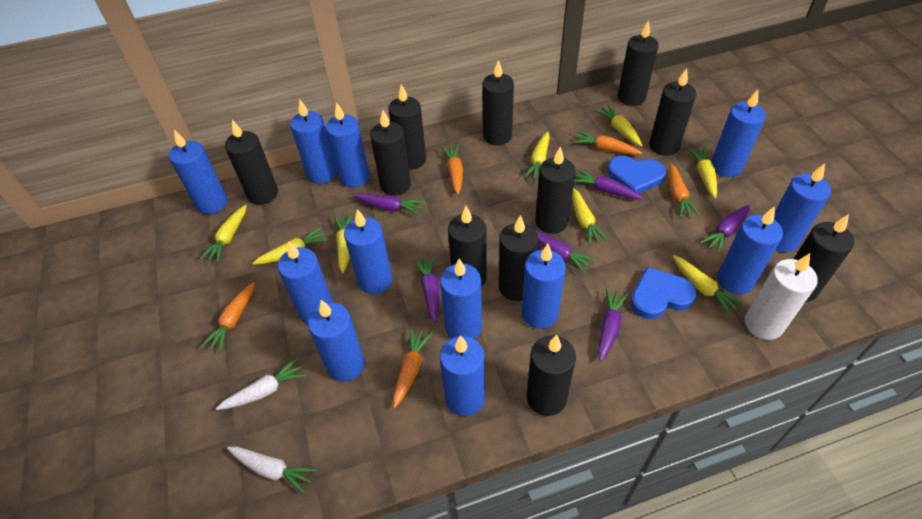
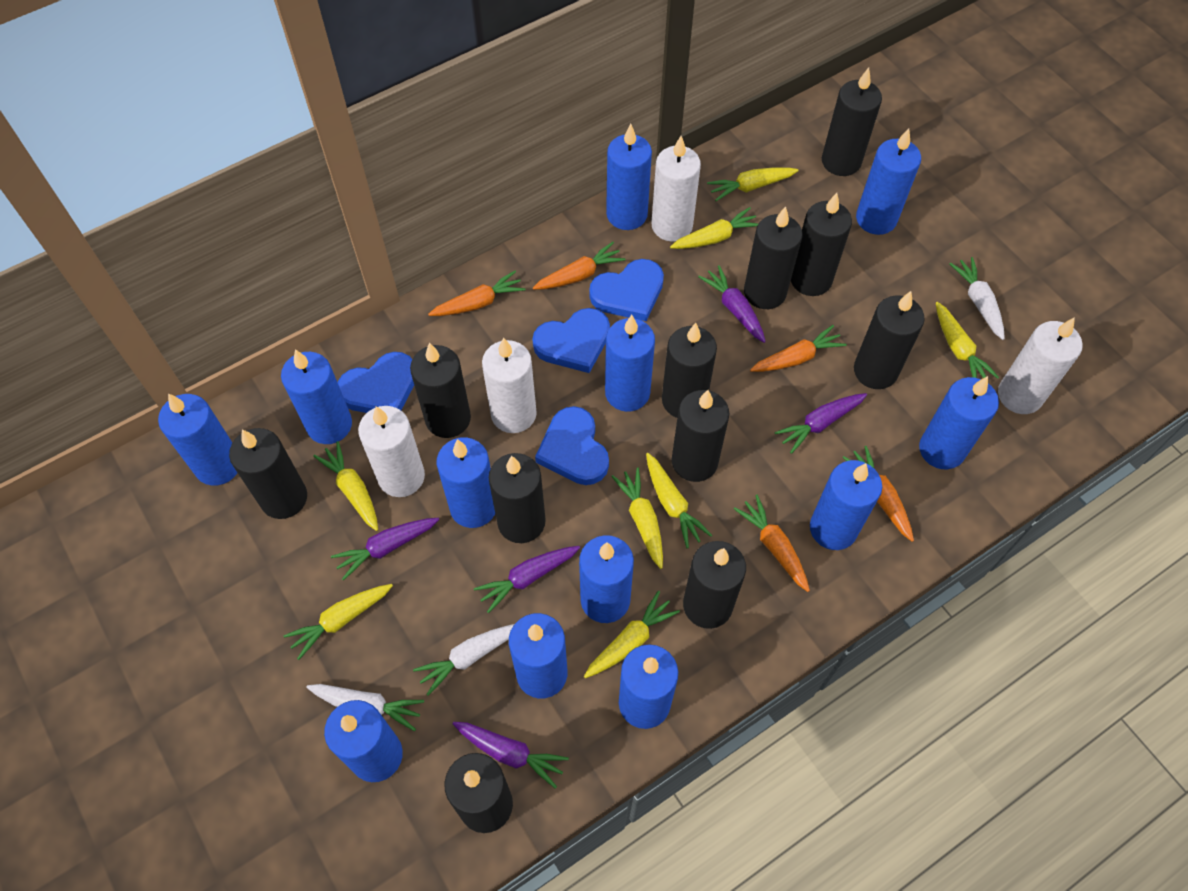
blue heart: 2 -> 4
purple carrot: 6 -> 5
white candle: 1 -> 4
white carrot: 2 -> 3

